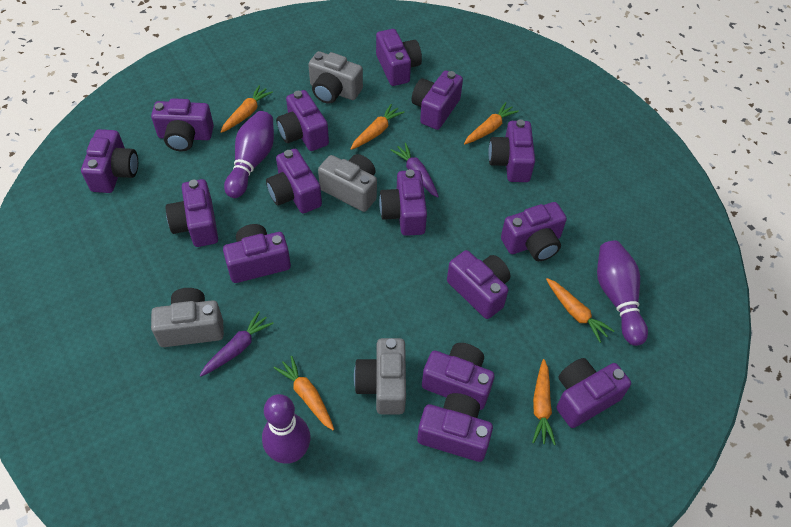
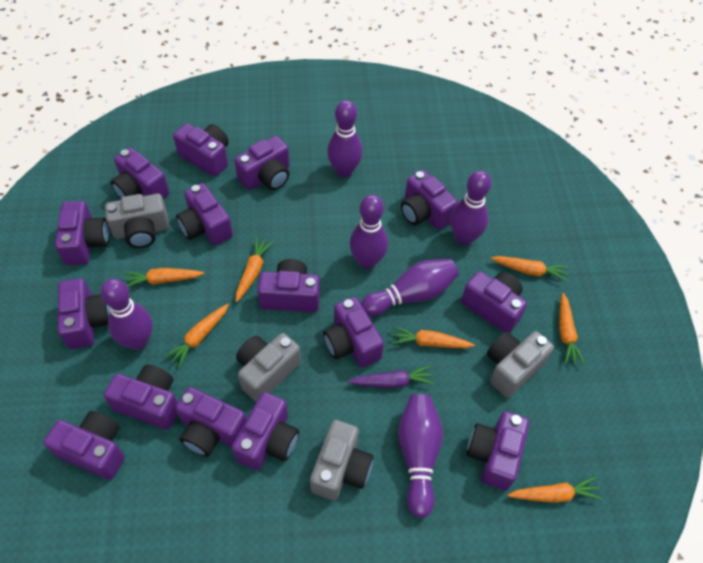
orange carrot: 6 -> 7
purple bowling pin: 3 -> 6
purple carrot: 2 -> 1

